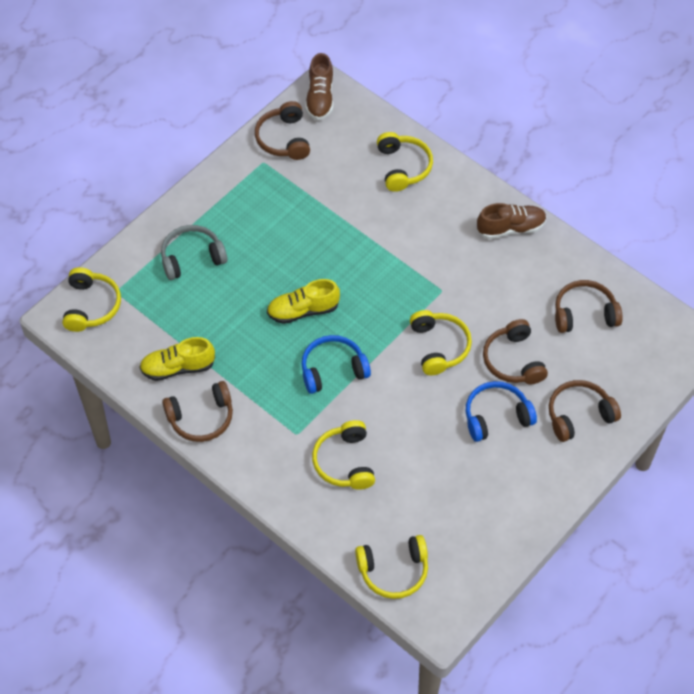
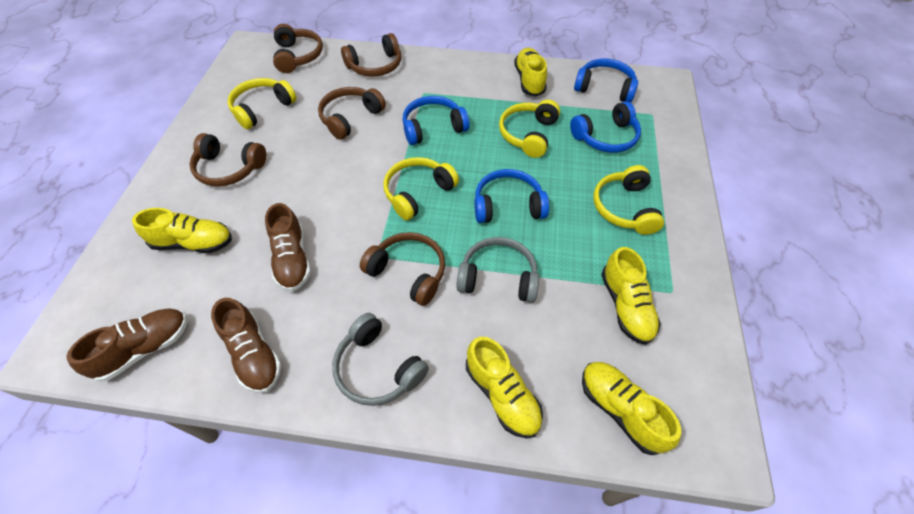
blue headphones: 2 -> 4
brown shoe: 2 -> 3
grey headphones: 1 -> 2
yellow headphones: 5 -> 4
yellow shoe: 2 -> 5

